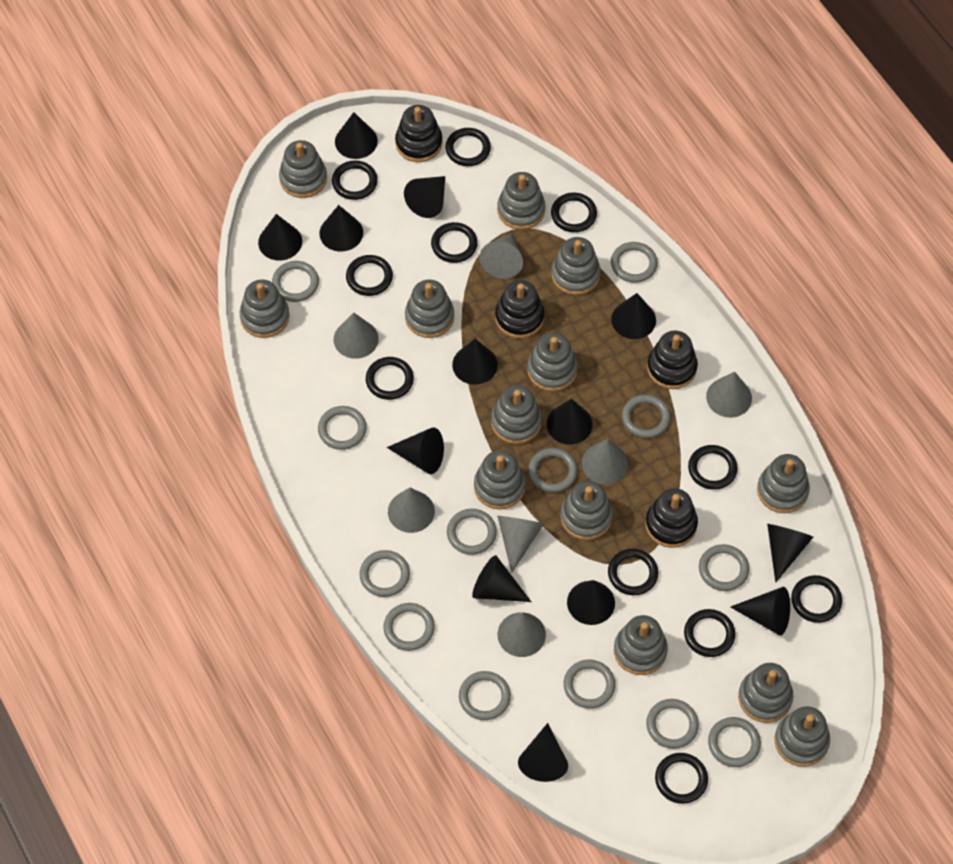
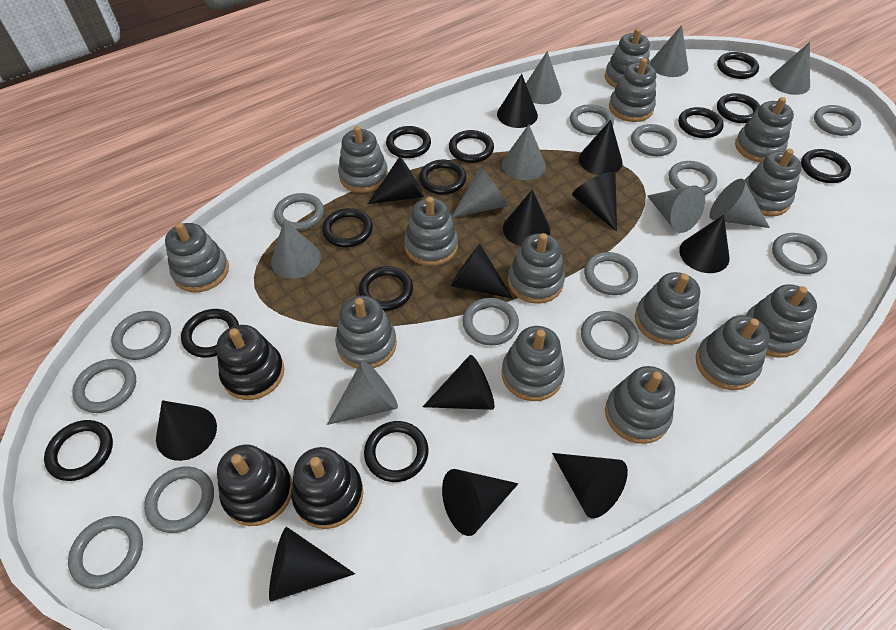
black cone: 13 -> 12
black ring: 11 -> 12
black stacking toy: 4 -> 3
grey cone: 7 -> 9
grey stacking toy: 13 -> 14

